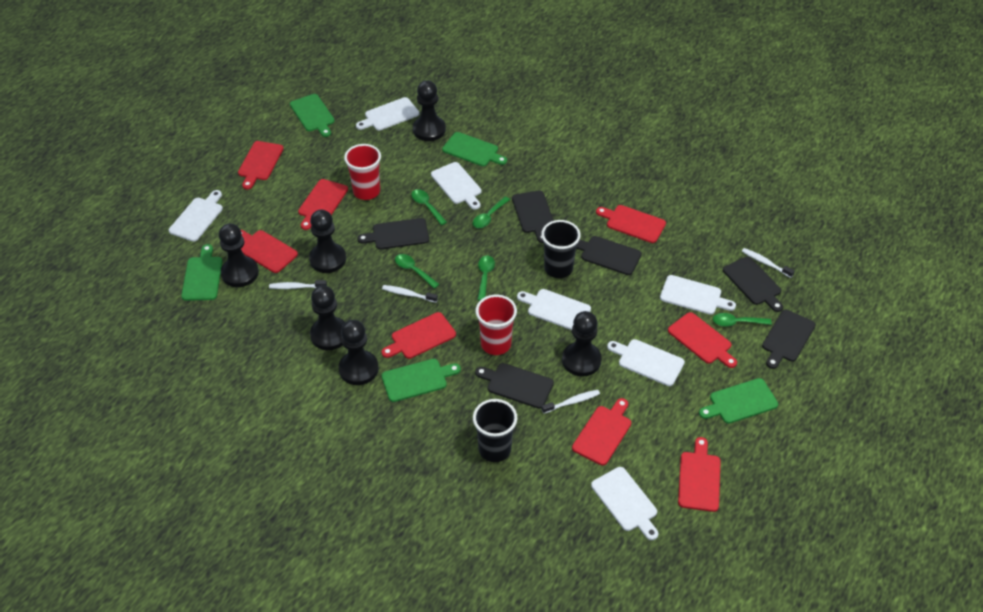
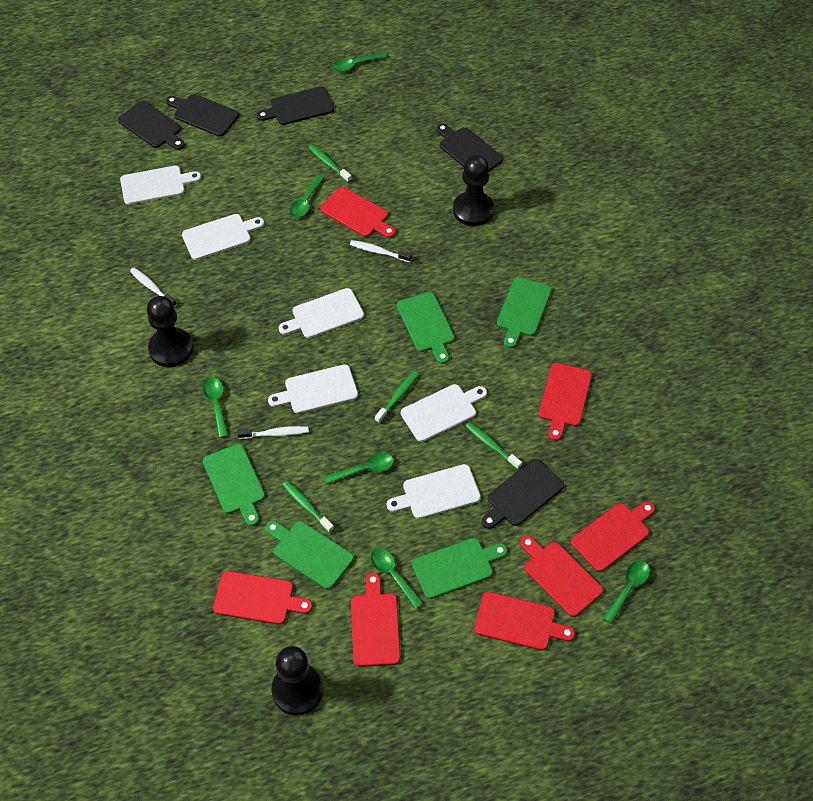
black cup: 2 -> 0
black cutting board: 6 -> 5
black pawn: 6 -> 3
green spoon: 5 -> 6
green toothbrush: 0 -> 4
red cup: 2 -> 0
red cutting board: 8 -> 7
white cutting board: 7 -> 6
white toothbrush: 4 -> 3

